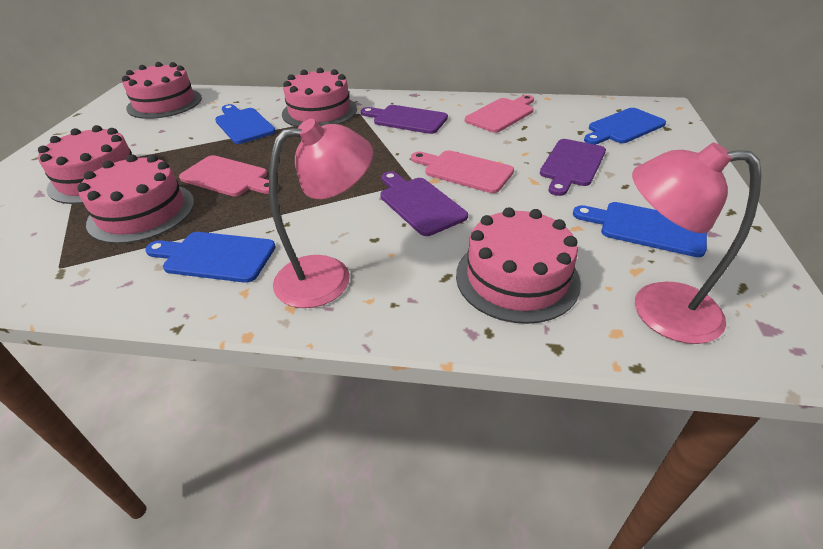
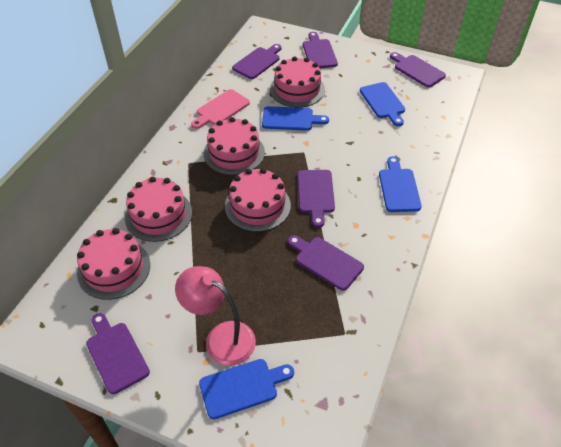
pink cutting board: 3 -> 1
pink lamp: 2 -> 1
purple cutting board: 3 -> 6

